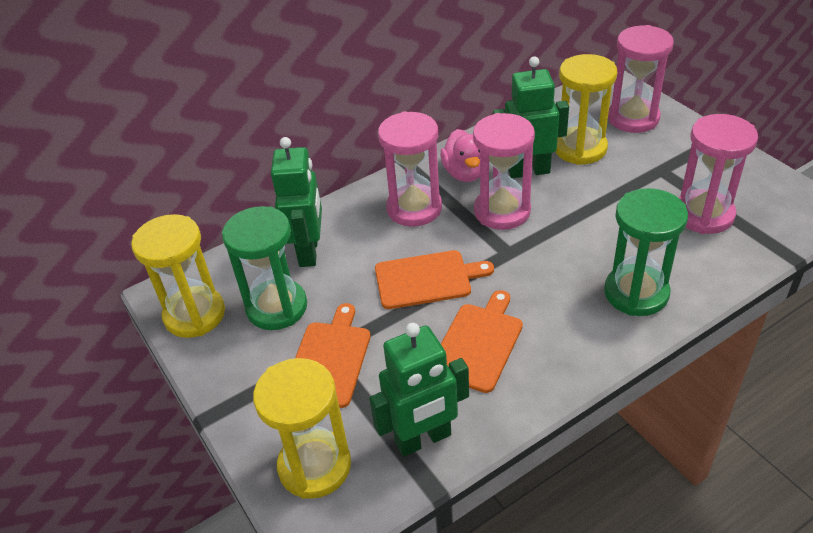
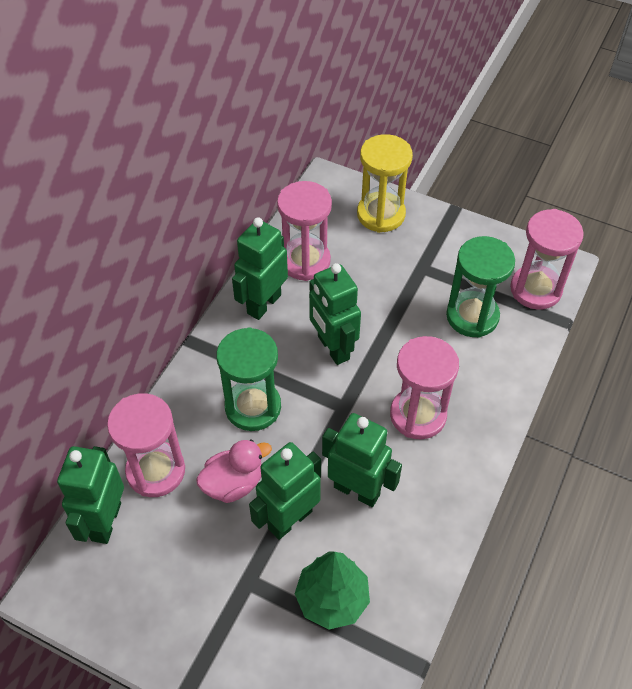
green robot: 3 -> 5
green tree: 0 -> 1
orange cutting board: 3 -> 0
yellow hourglass: 3 -> 1

